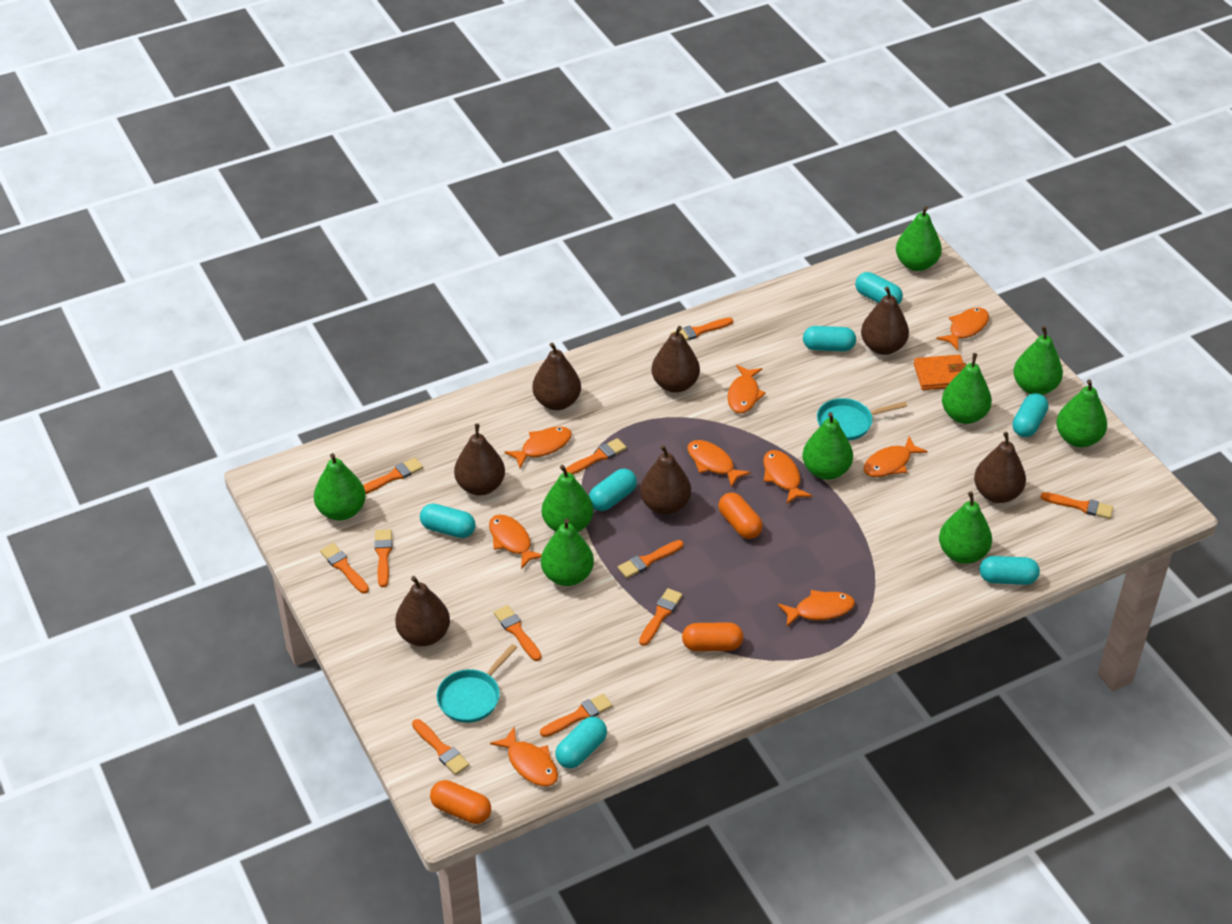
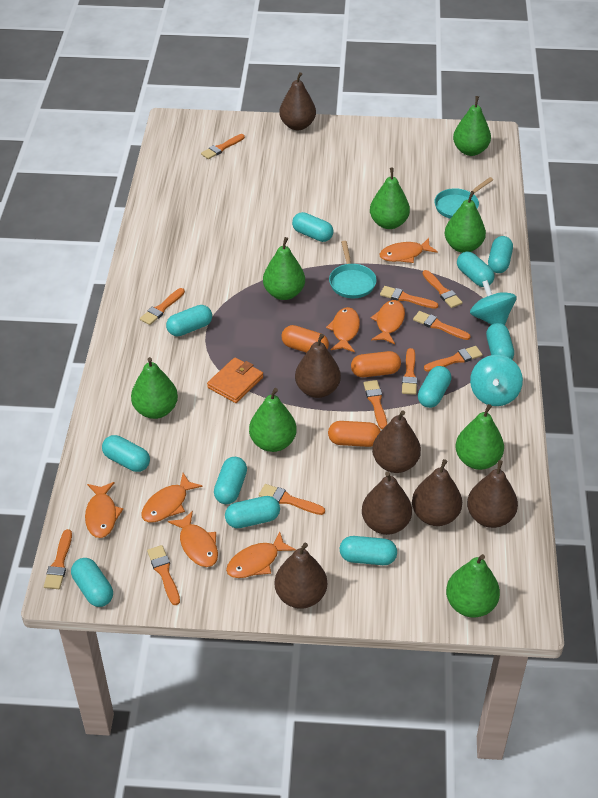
green pear: 9 -> 8
orange fish: 9 -> 7
turquoise capsule: 7 -> 11
turquoise spinning top: 0 -> 2

